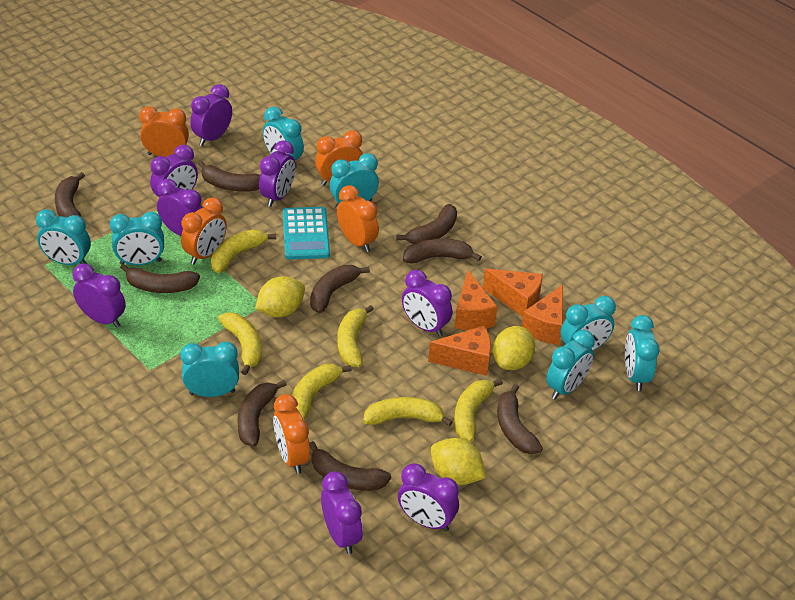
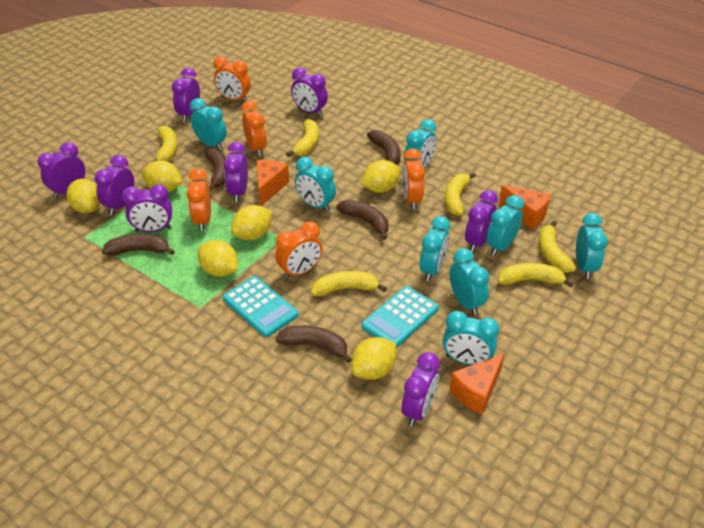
brown banana: 9 -> 5
orange cheese: 4 -> 3
turquoise calculator: 1 -> 2
yellow lemon: 3 -> 6

